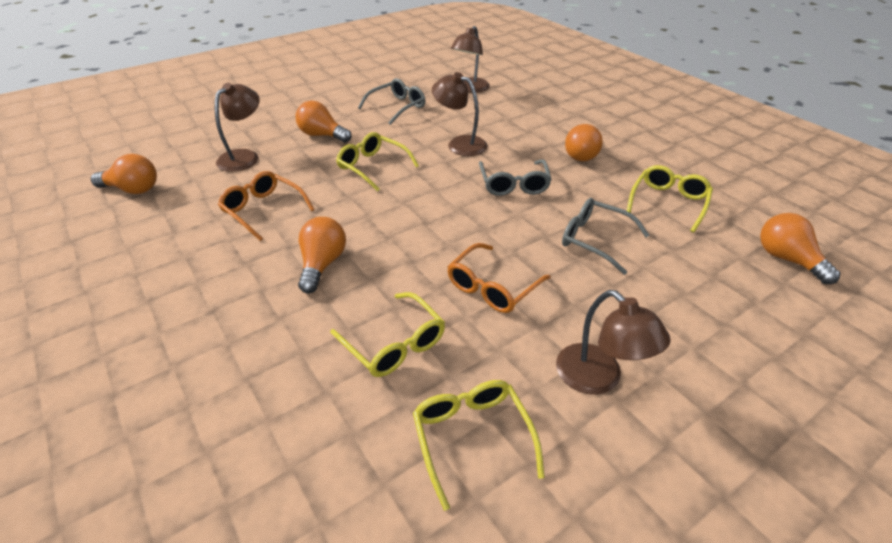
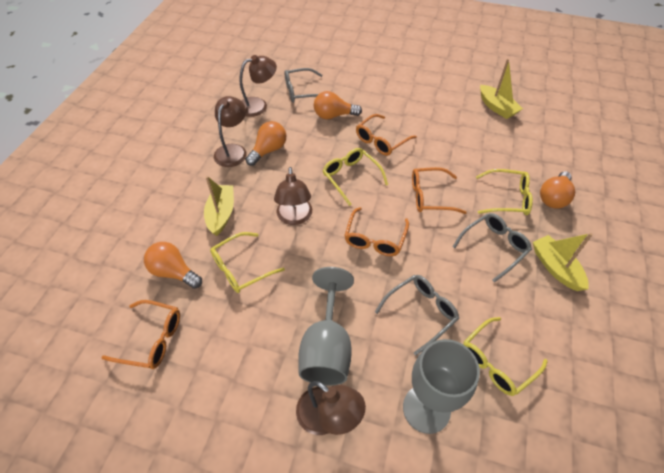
grey goblet: 0 -> 2
orange glasses: 2 -> 4
orange light bulb: 5 -> 4
yellow boat: 0 -> 3

